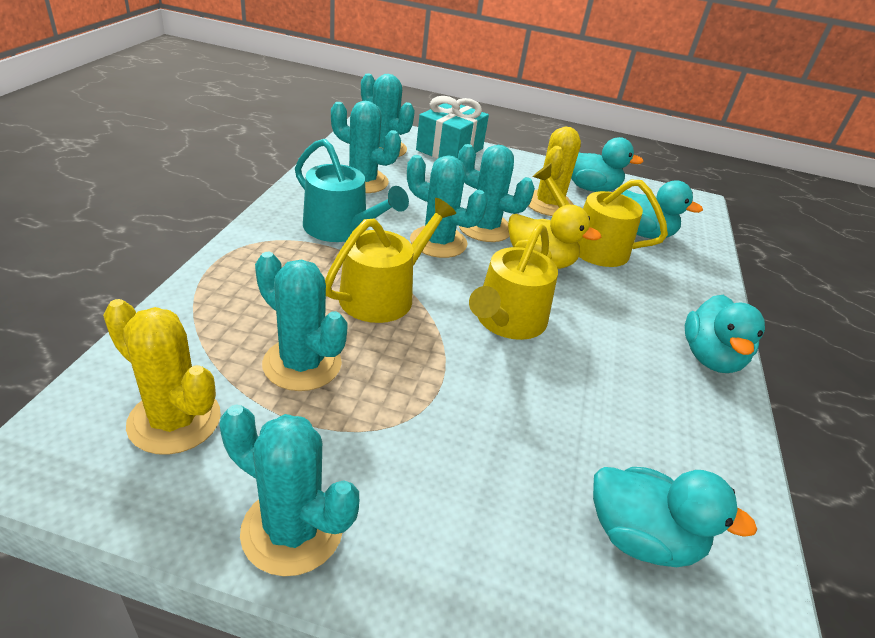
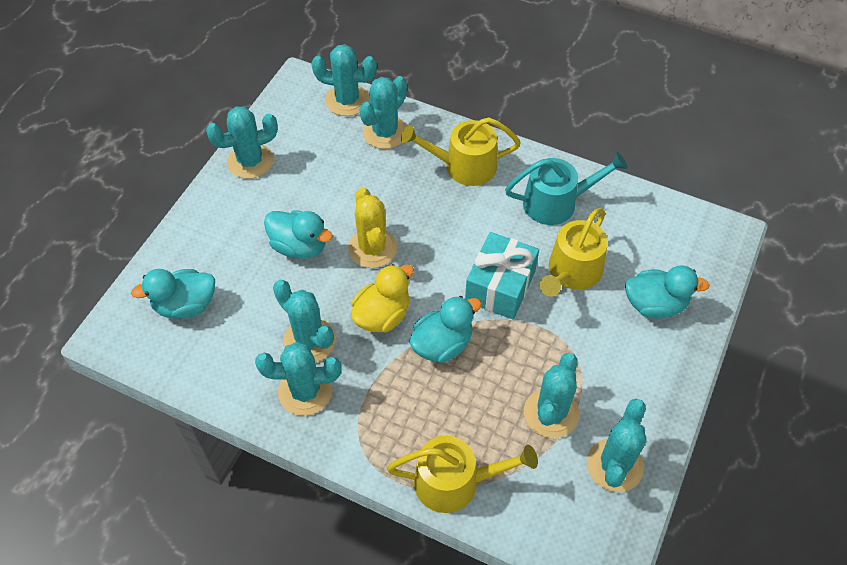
turquoise cactus: 6 -> 7
yellow cactus: 2 -> 1

